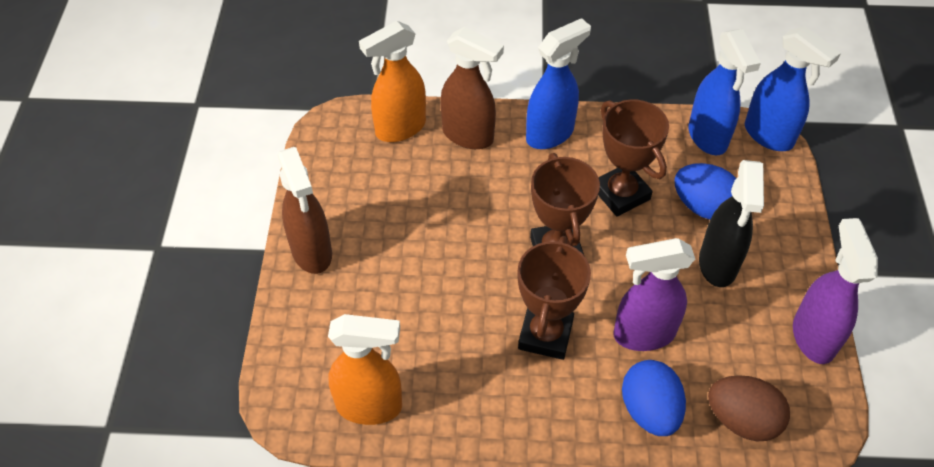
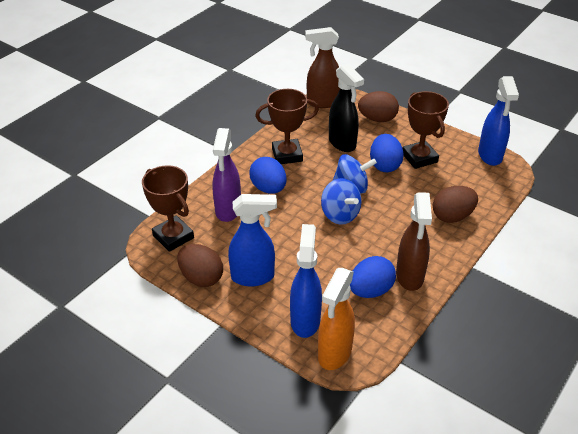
blue egg: 2 -> 3
blue spinning top: 0 -> 2
brown egg: 1 -> 3
orange spray bottle: 2 -> 1
purple spray bottle: 2 -> 1

